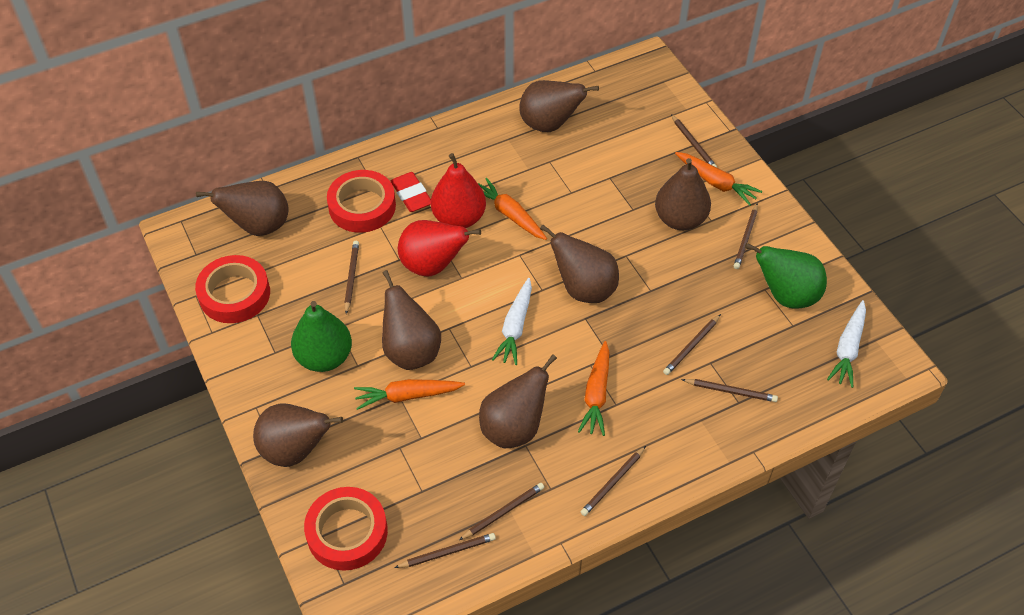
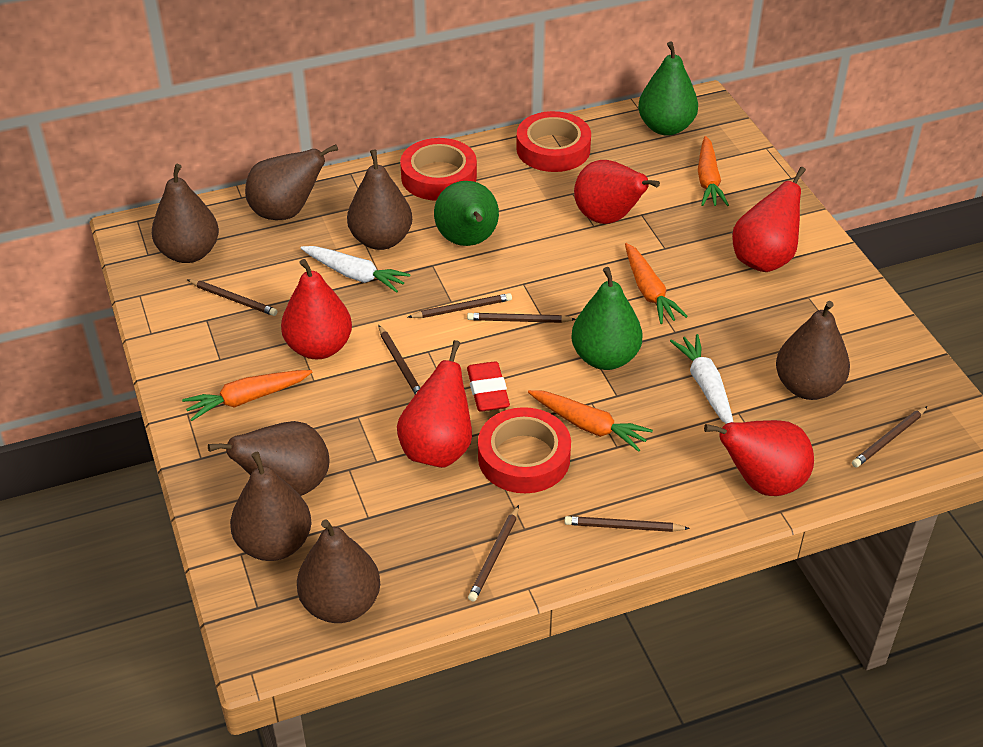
brown pencil: 8 -> 7
green pear: 2 -> 3
red pear: 2 -> 5

